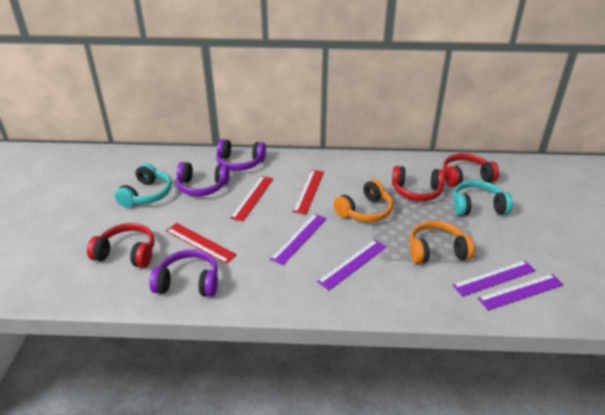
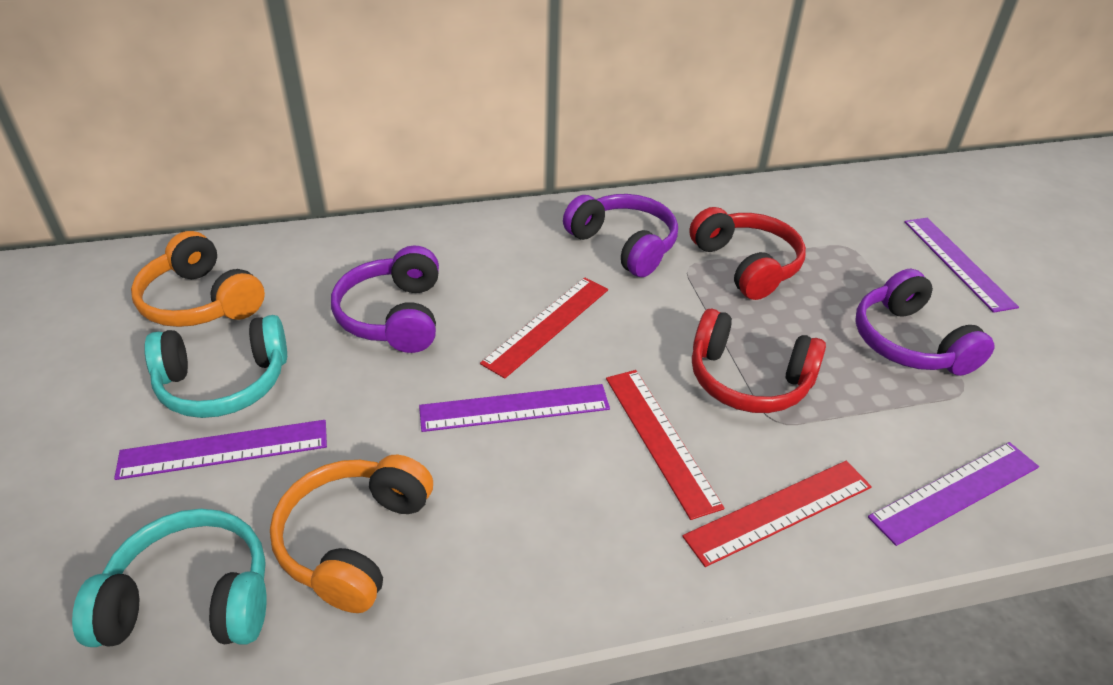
red headphones: 3 -> 2

